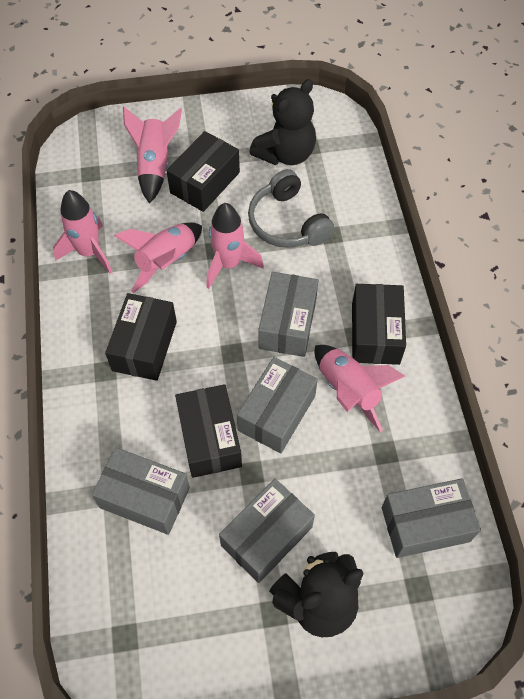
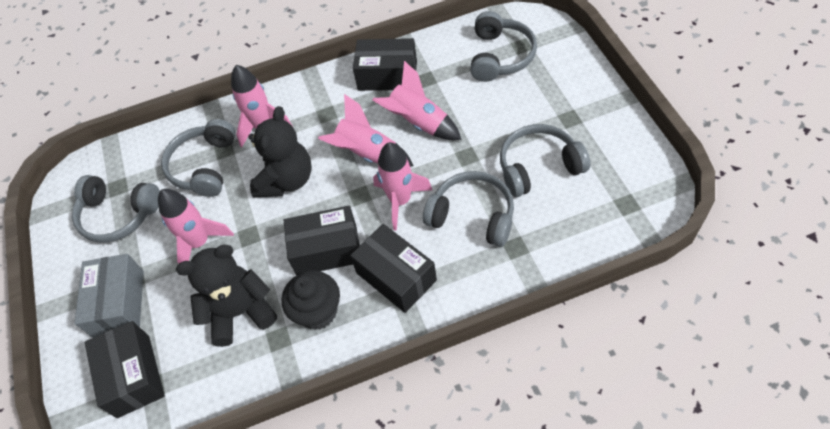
black cupcake: 0 -> 1
grey box: 5 -> 1
grey headphones: 1 -> 5

